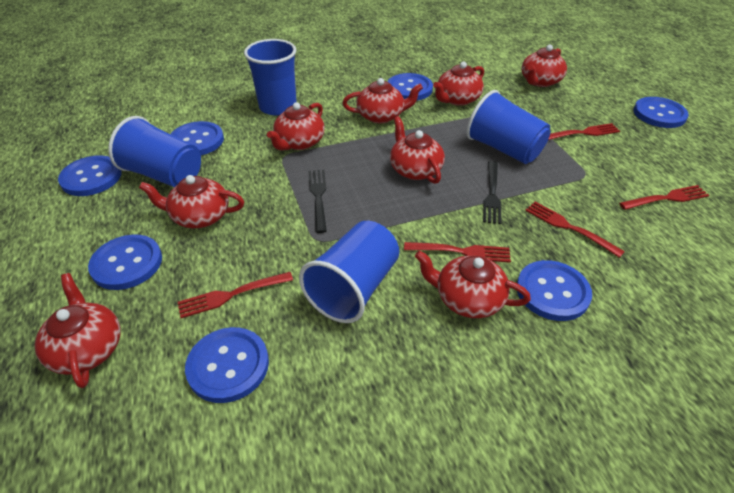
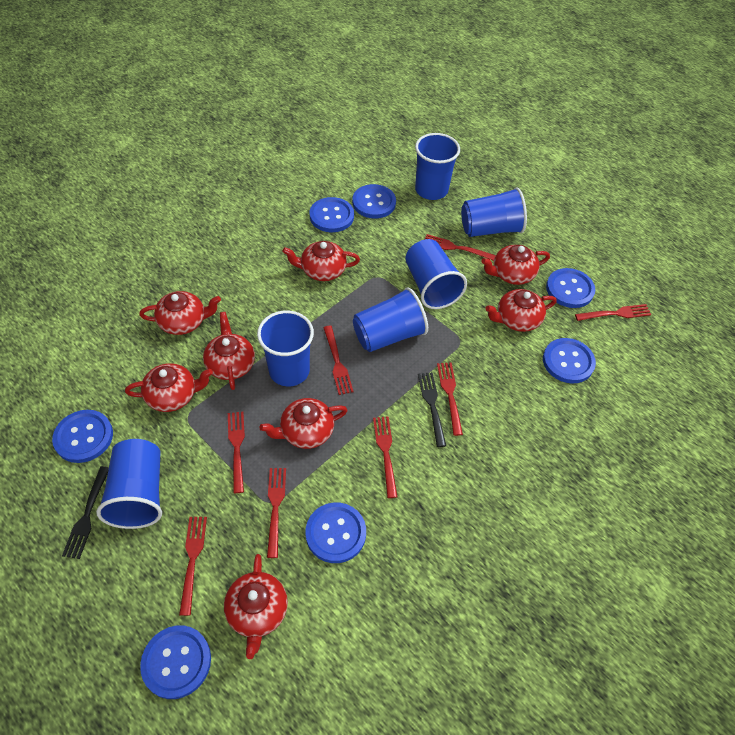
blue cup: 4 -> 6
red fork: 5 -> 8

